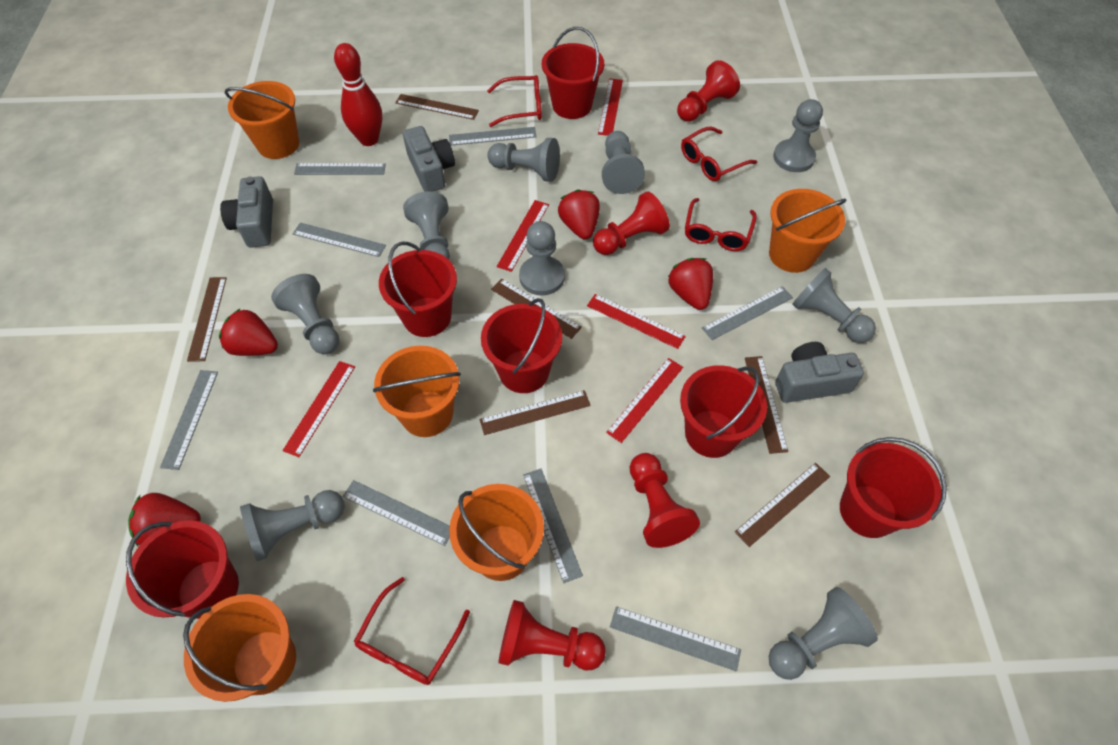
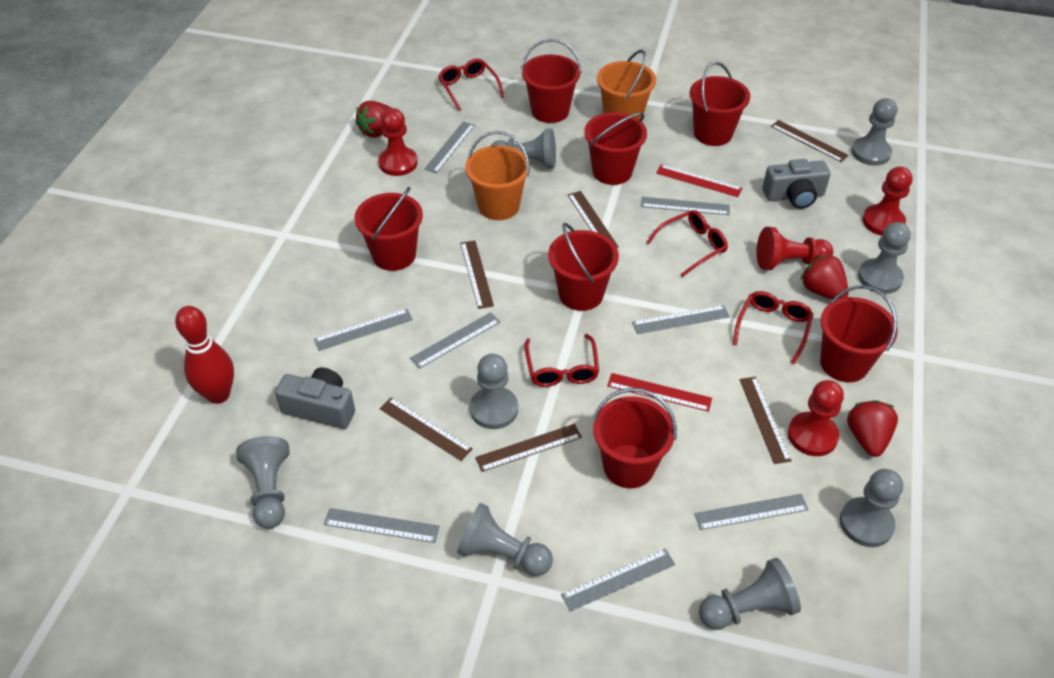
grey camera: 3 -> 2
grey pawn: 9 -> 8
orange bucket: 5 -> 2
red bucket: 6 -> 7
red ruler: 5 -> 2
red strawberry: 4 -> 3

